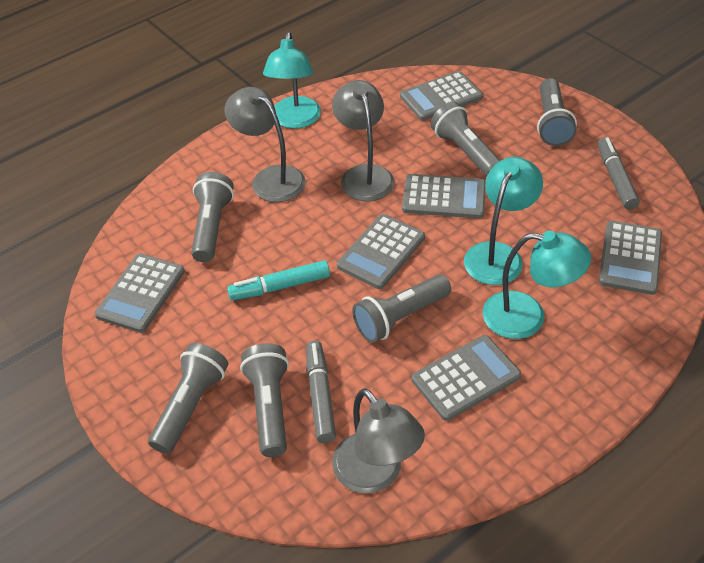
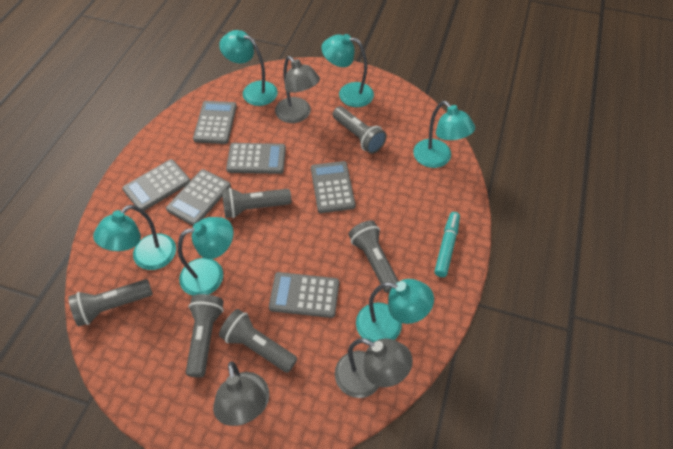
grey marker: 2 -> 0
turquoise lamp: 3 -> 6

